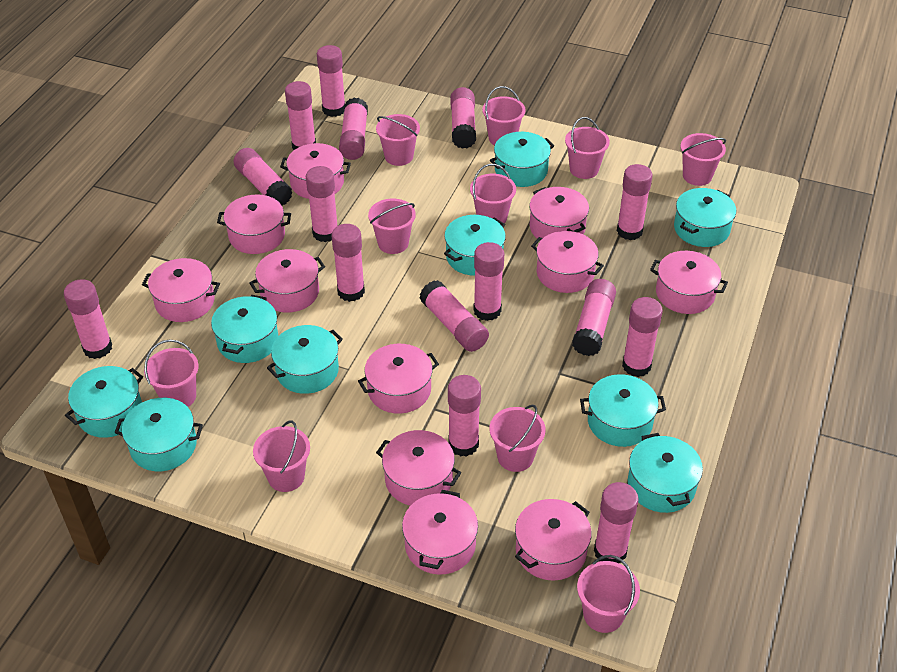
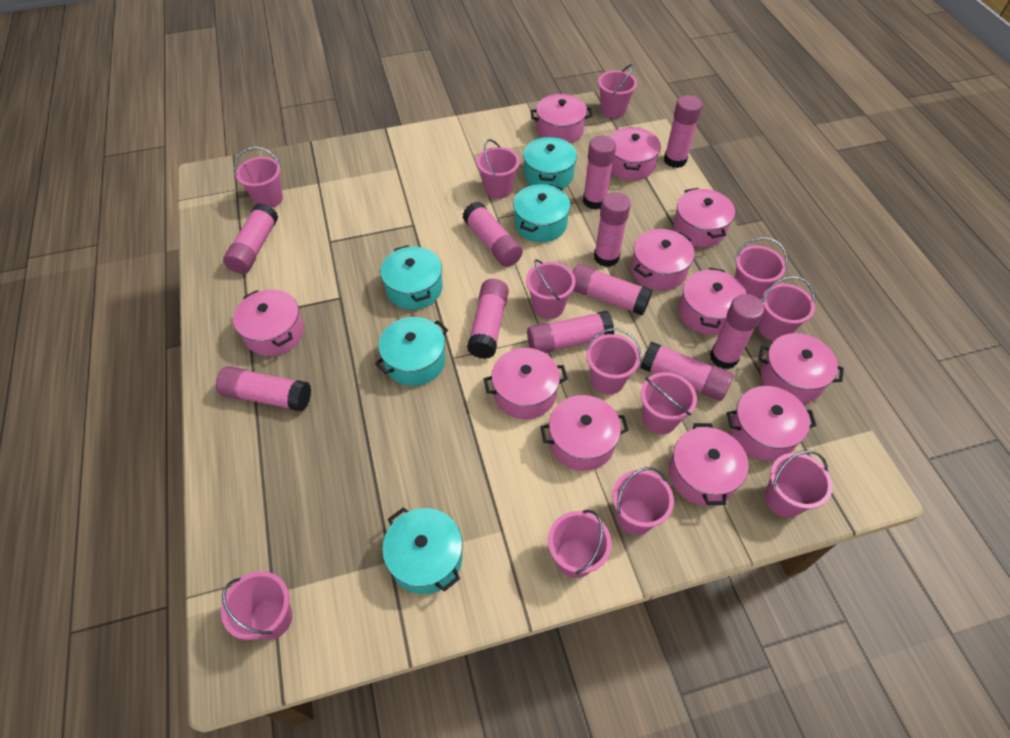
pink bucket: 10 -> 12
pink glue stick: 15 -> 11
turquoise pot: 9 -> 5

